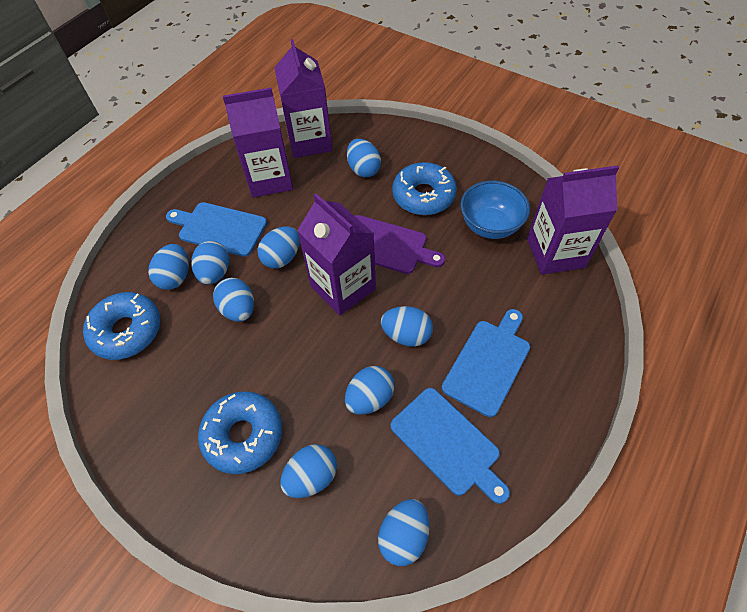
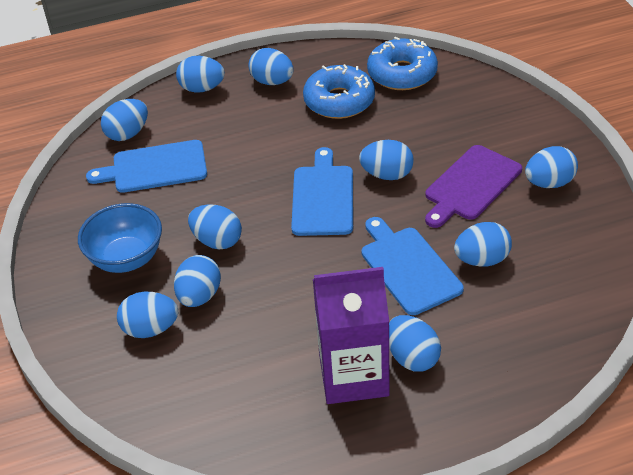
blue donut: 3 -> 2
blue egg: 9 -> 10
purple carton: 4 -> 1

